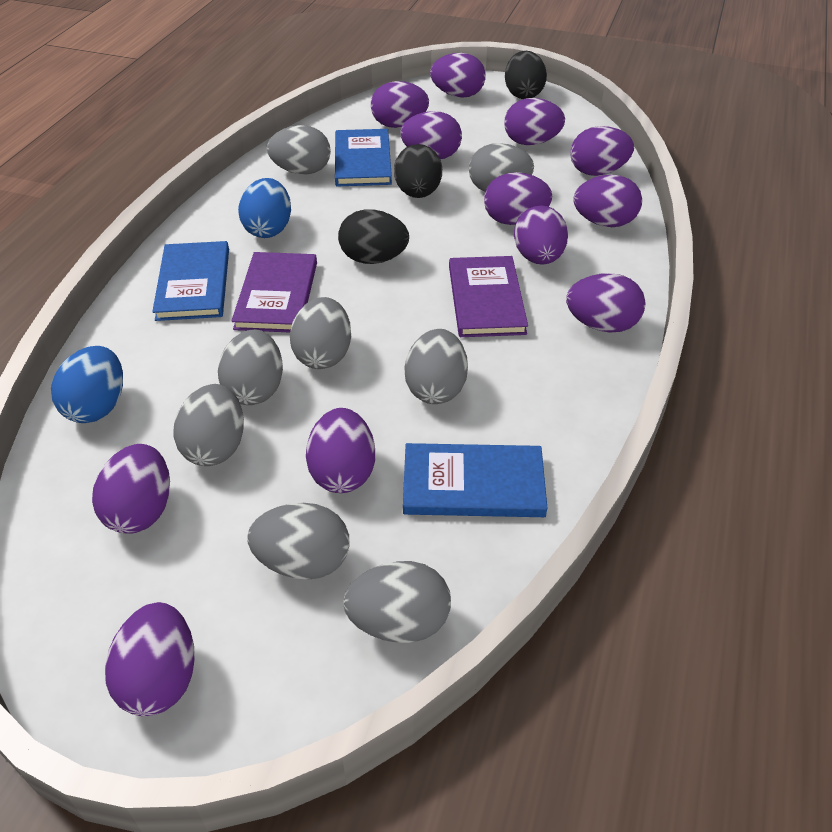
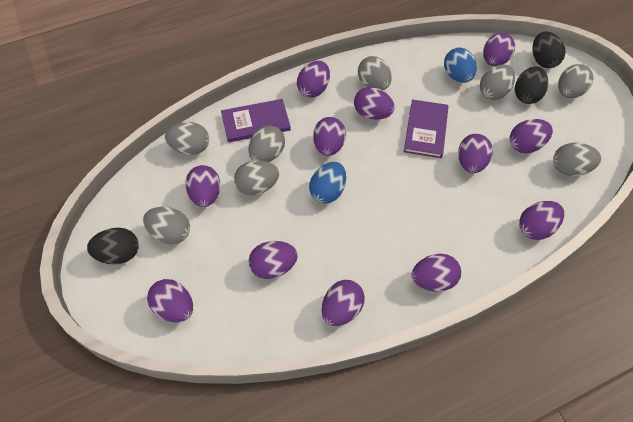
blue book: 3 -> 0

